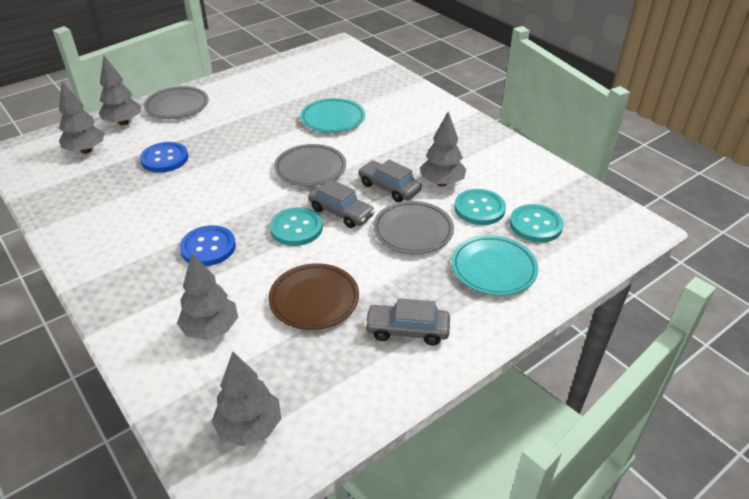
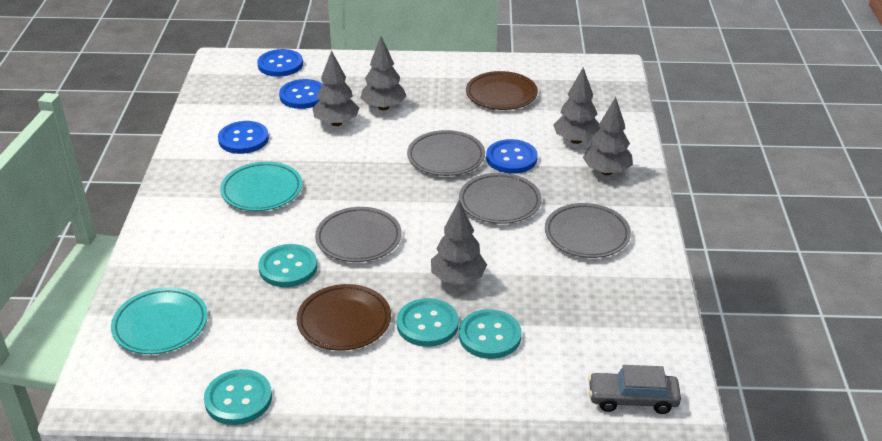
blue button: 2 -> 4
brown plate: 1 -> 2
grey car: 3 -> 1
grey plate: 3 -> 4
turquoise button: 3 -> 4

